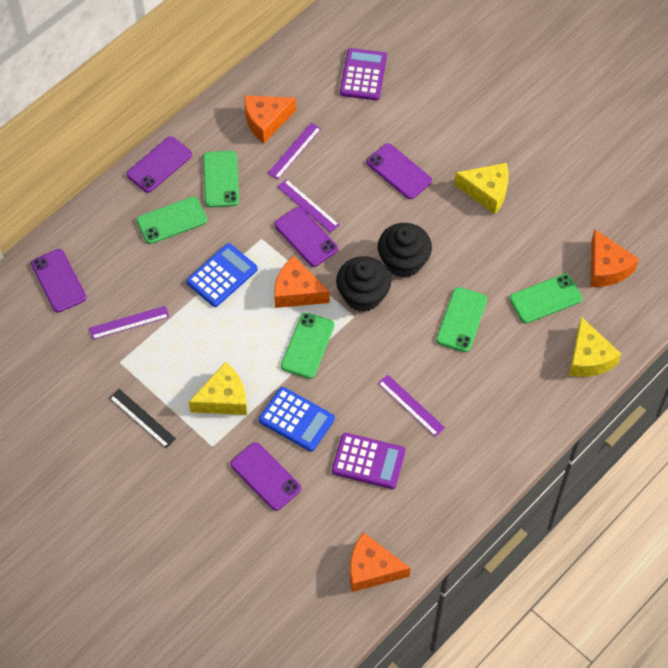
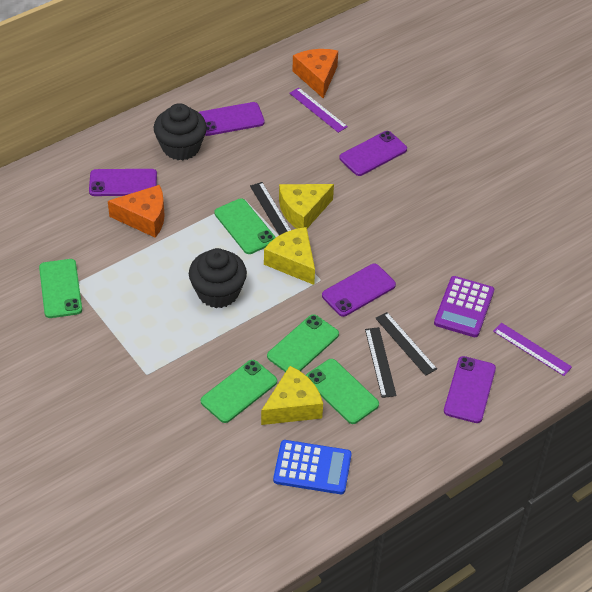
black ruler: 1 -> 3
blue calculator: 2 -> 1
orange cheese: 4 -> 2
purple calculator: 2 -> 1
purple ruler: 4 -> 2

